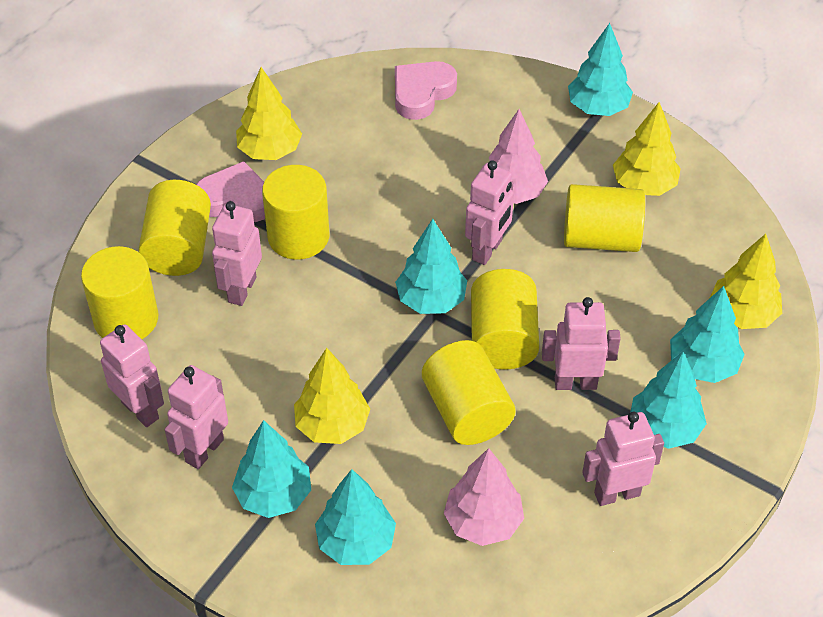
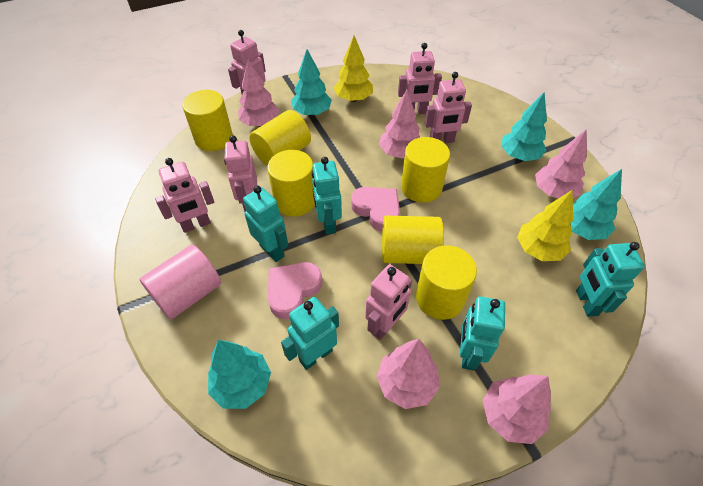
pink cylinder: 0 -> 1
pink tree: 2 -> 5
turquoise robot: 0 -> 5
turquoise tree: 6 -> 4
yellow tree: 4 -> 2

